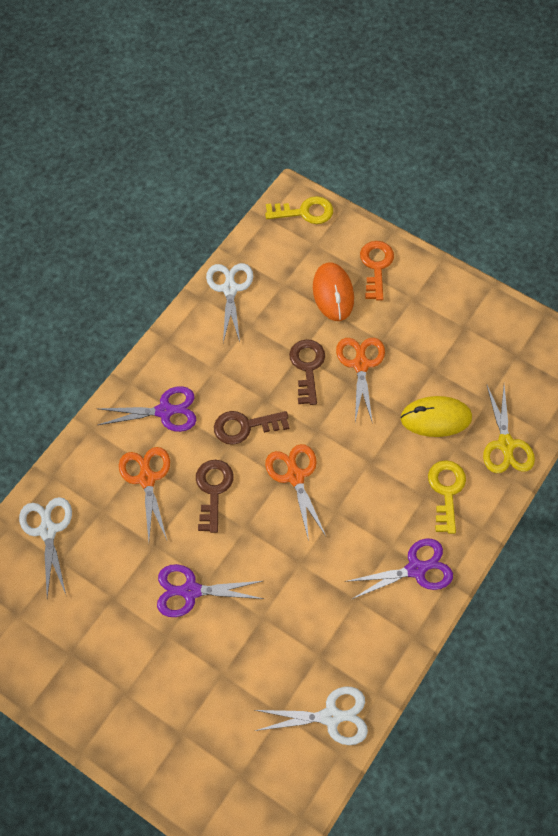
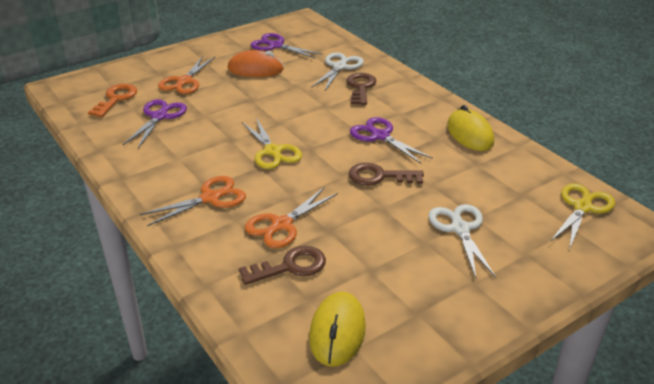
white scissors: 3 -> 2
yellow key: 2 -> 0
yellow mouse: 1 -> 2
yellow scissors: 1 -> 2

